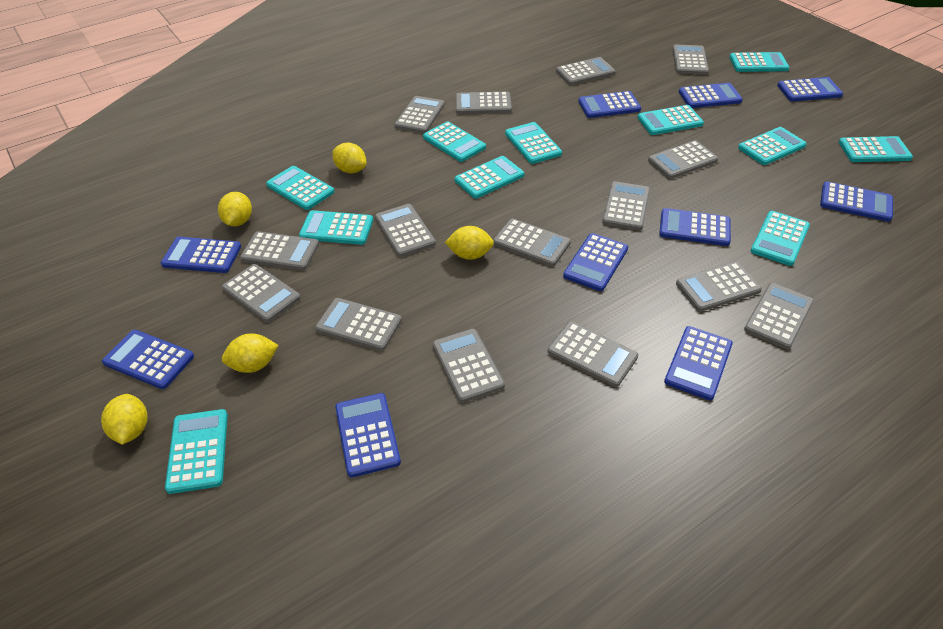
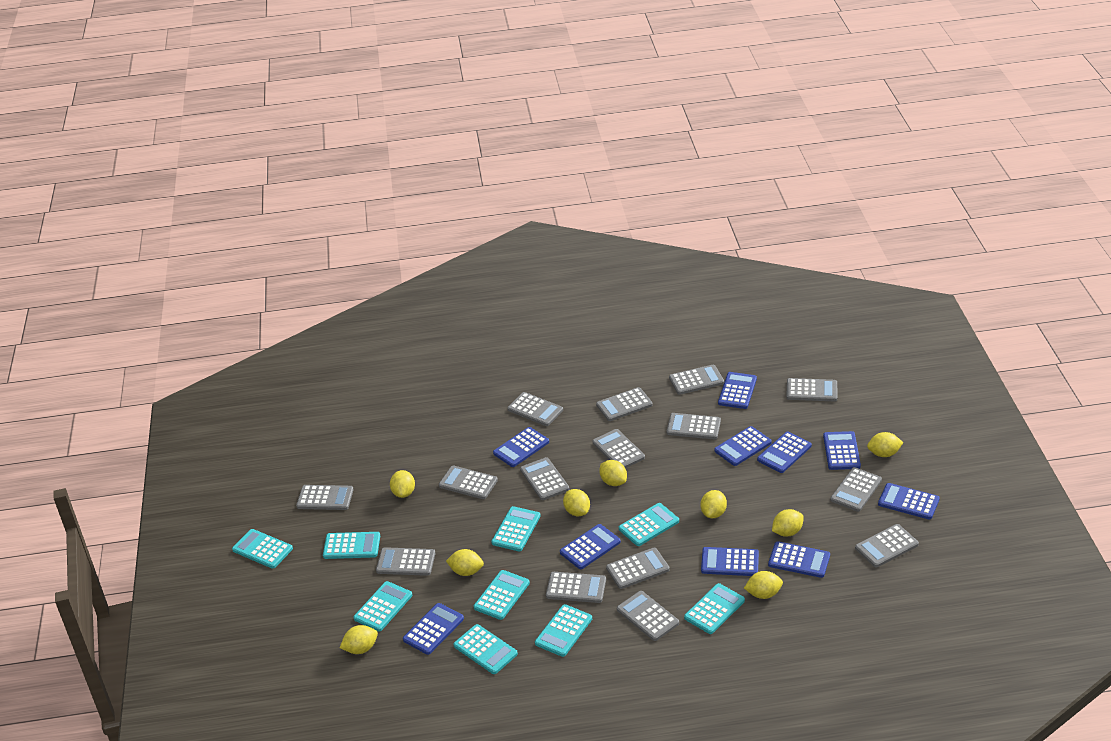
turquoise calculator: 11 -> 9
yellow lemon: 5 -> 9

